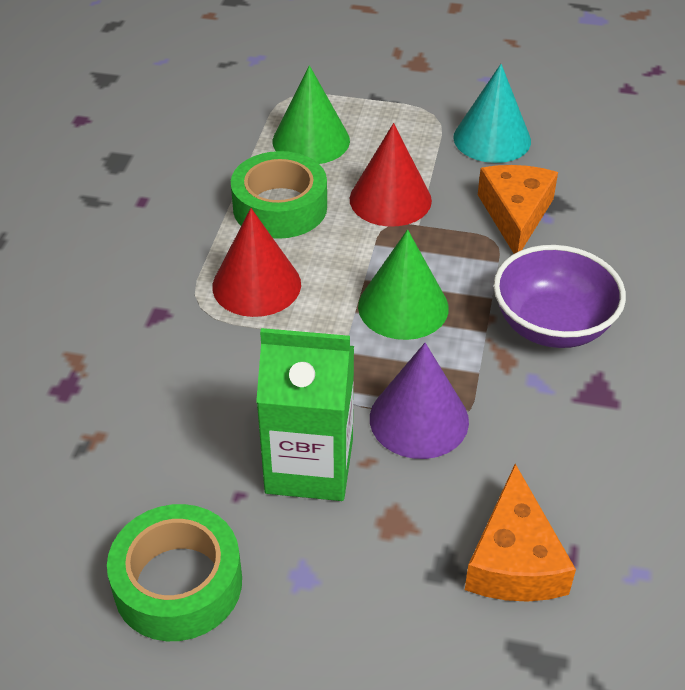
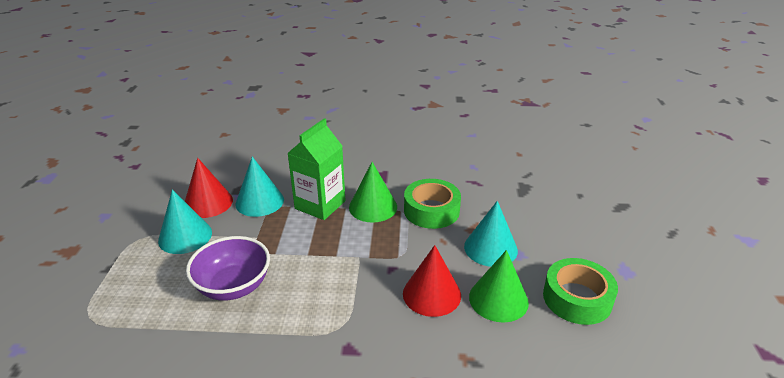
orange cheese: 2 -> 0
purple cone: 1 -> 0
turquoise cone: 1 -> 3

